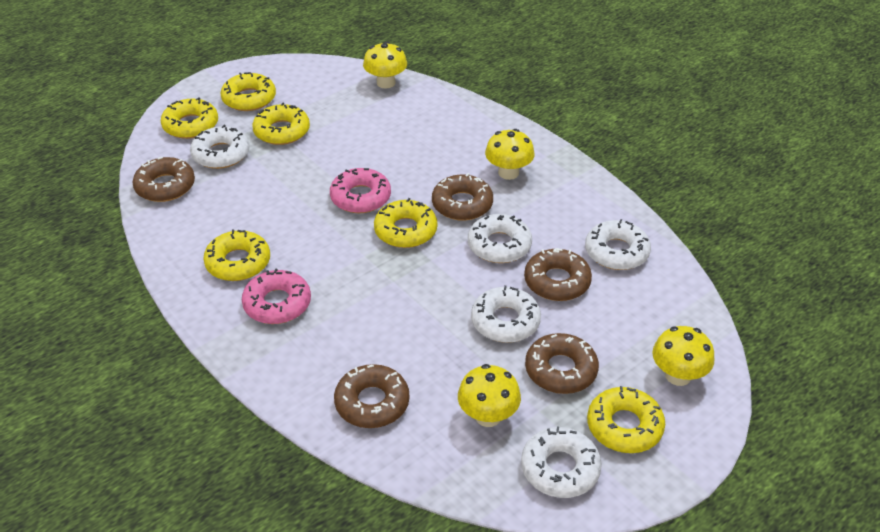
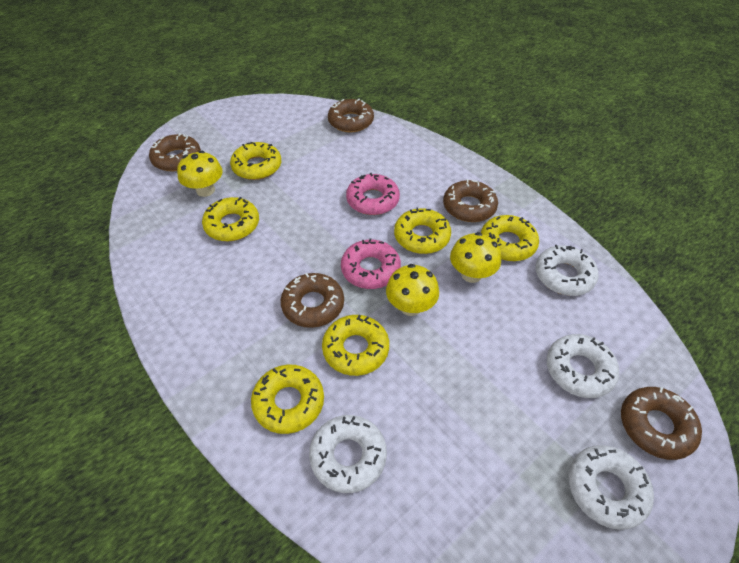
white donut: 5 -> 4
yellow mushroom: 4 -> 3

